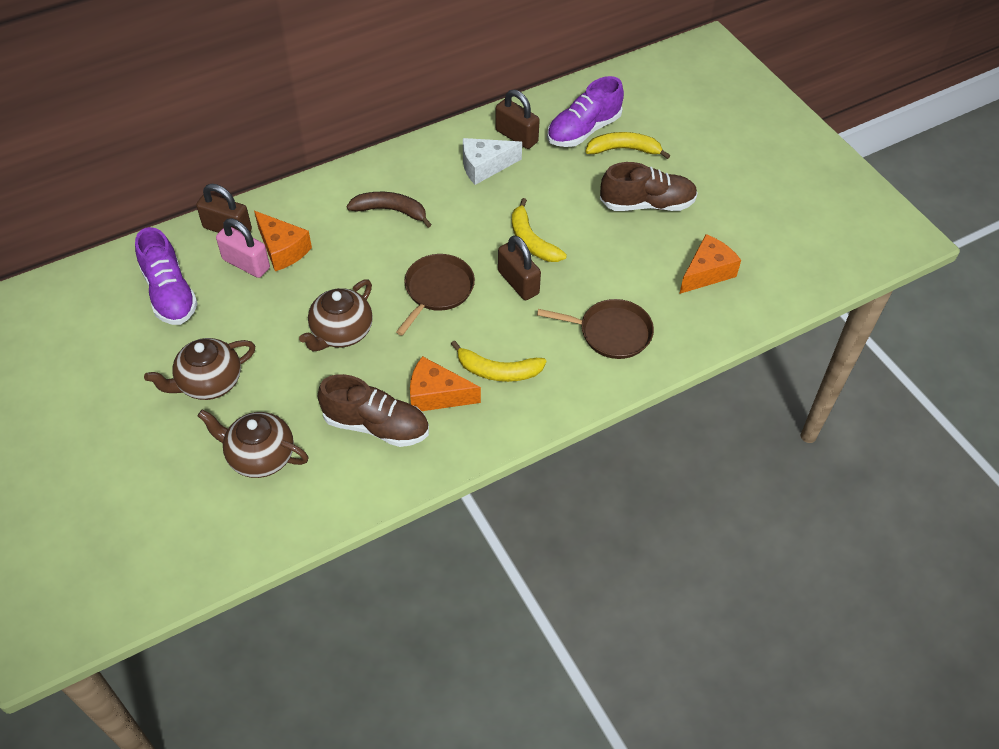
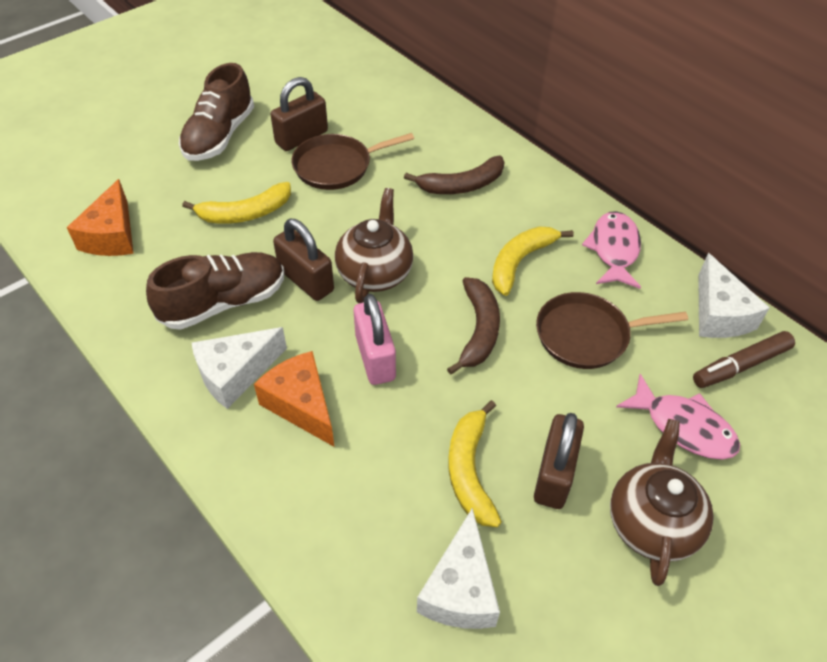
brown banana: 1 -> 2
brown marker: 0 -> 1
brown teapot: 3 -> 2
orange cheese: 3 -> 2
pink fish: 0 -> 2
purple shoe: 2 -> 0
white cheese: 1 -> 3

